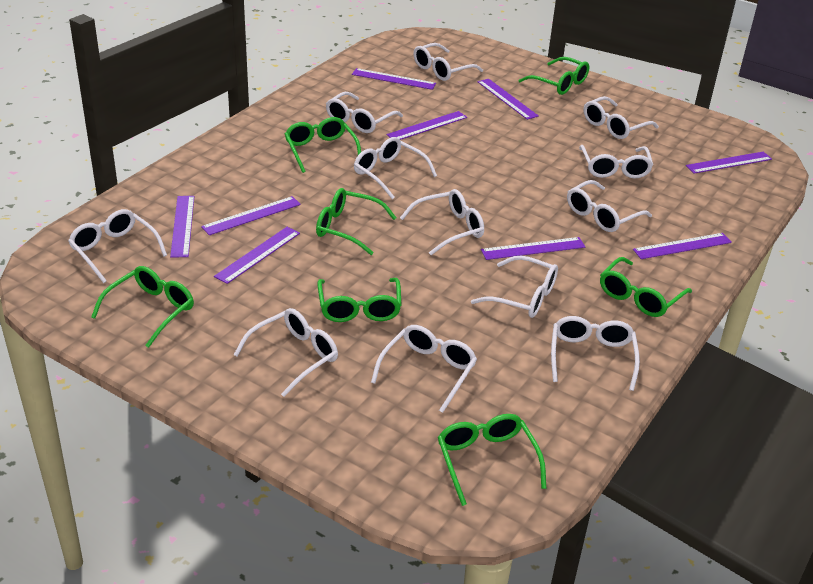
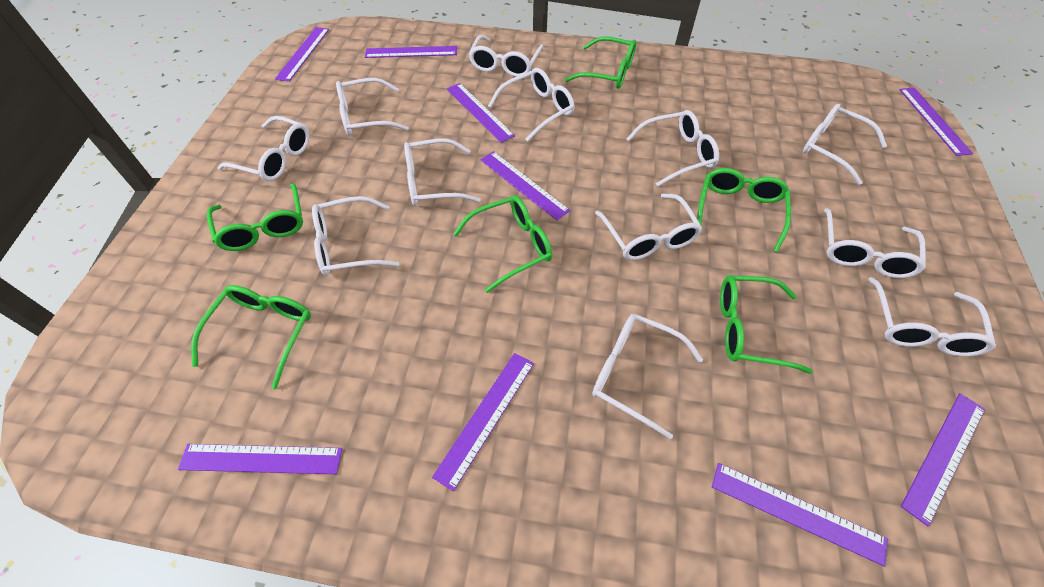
green glasses: 7 -> 6

